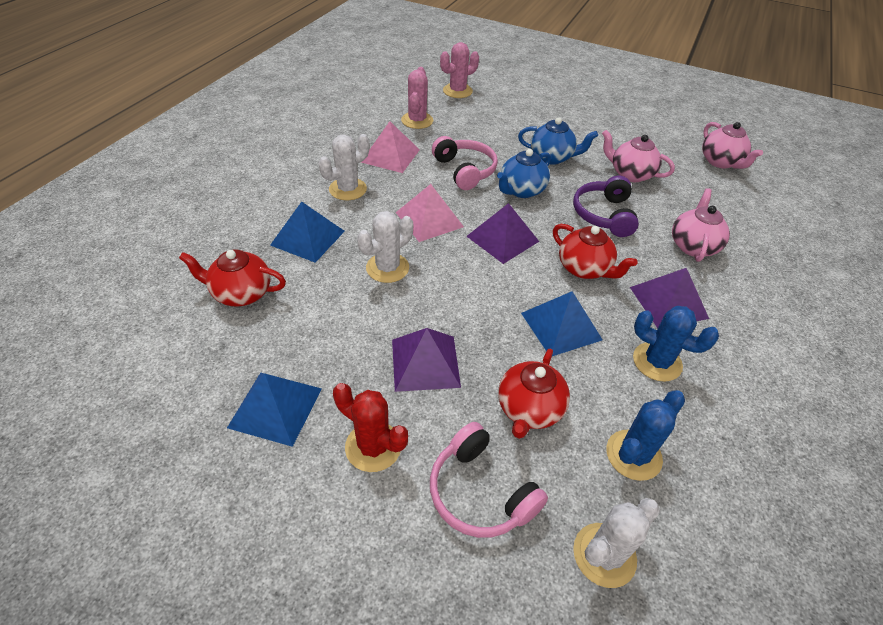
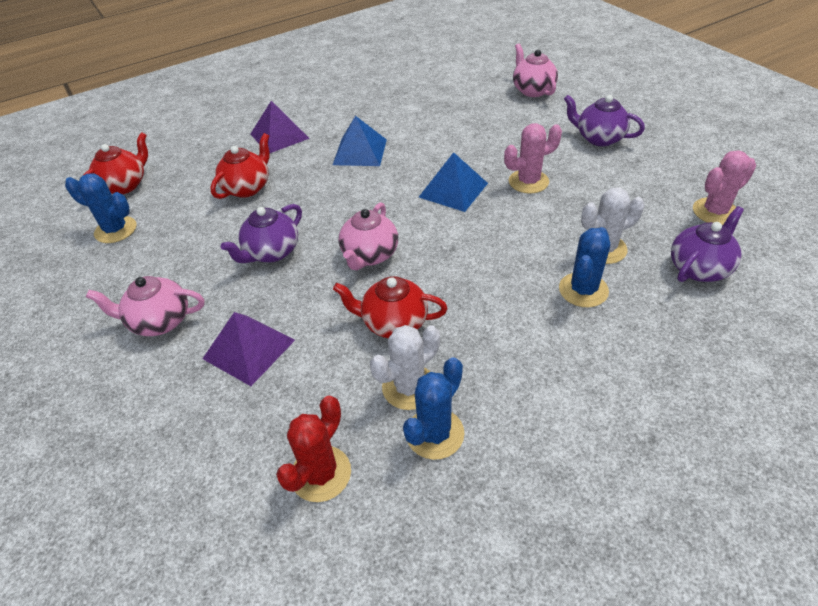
blue cactus: 2 -> 3
blue pyramid: 3 -> 2
blue teapot: 2 -> 0
pink headphones: 2 -> 0
pink pyramid: 2 -> 0
purple headphones: 1 -> 0
purple pyramid: 3 -> 2
purple teapot: 0 -> 3
white cactus: 3 -> 2

